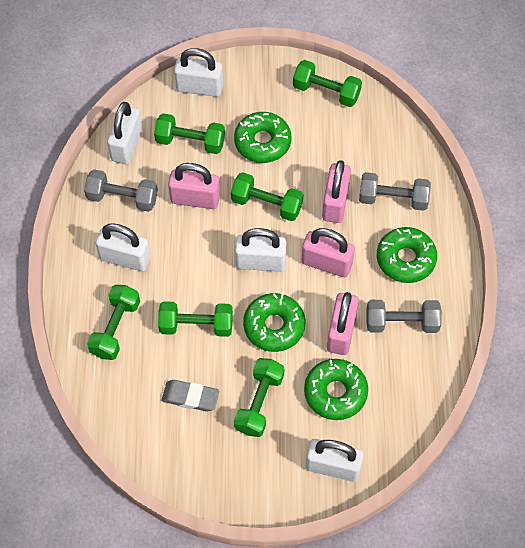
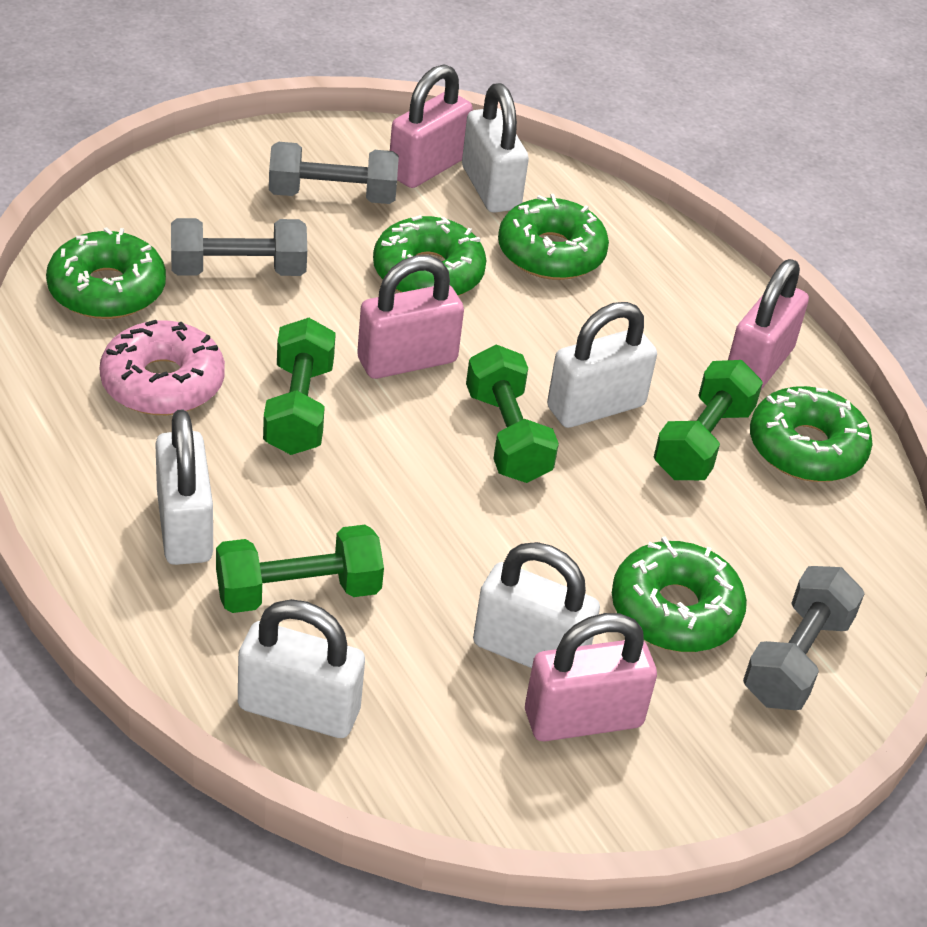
green donut: 4 -> 5
green dumbbell: 6 -> 4
grey eraser: 1 -> 0
pink donut: 0 -> 1

